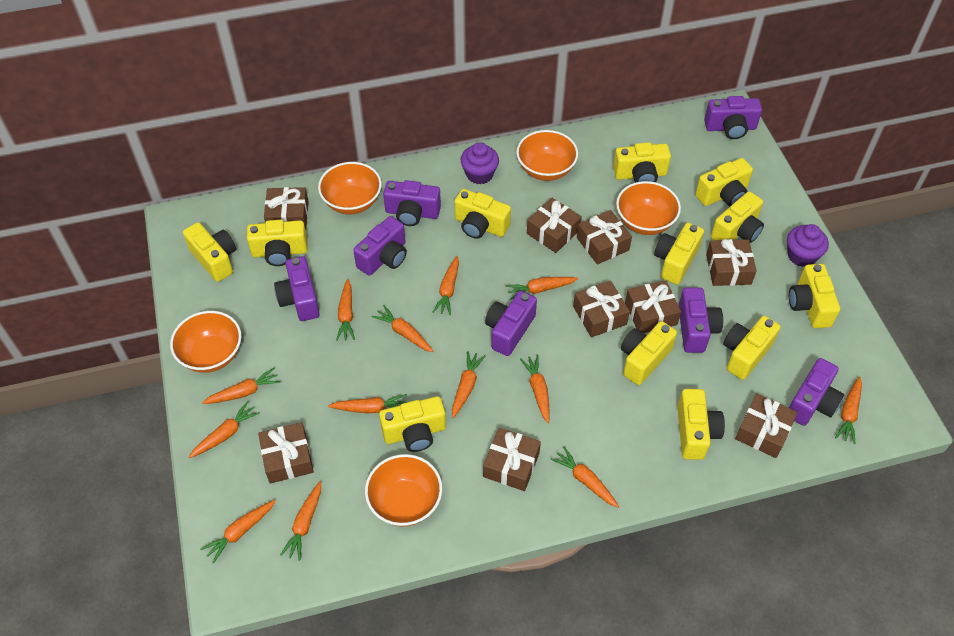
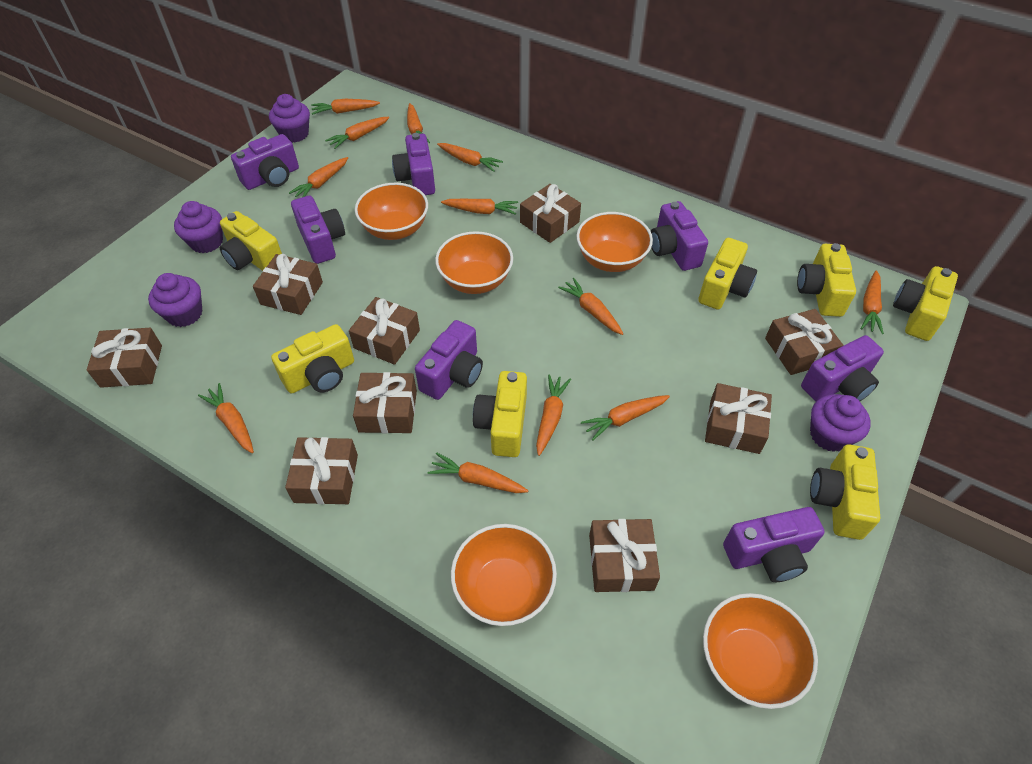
orange carrot: 13 -> 12
purple cupcake: 2 -> 4
yellow camera: 12 -> 7

